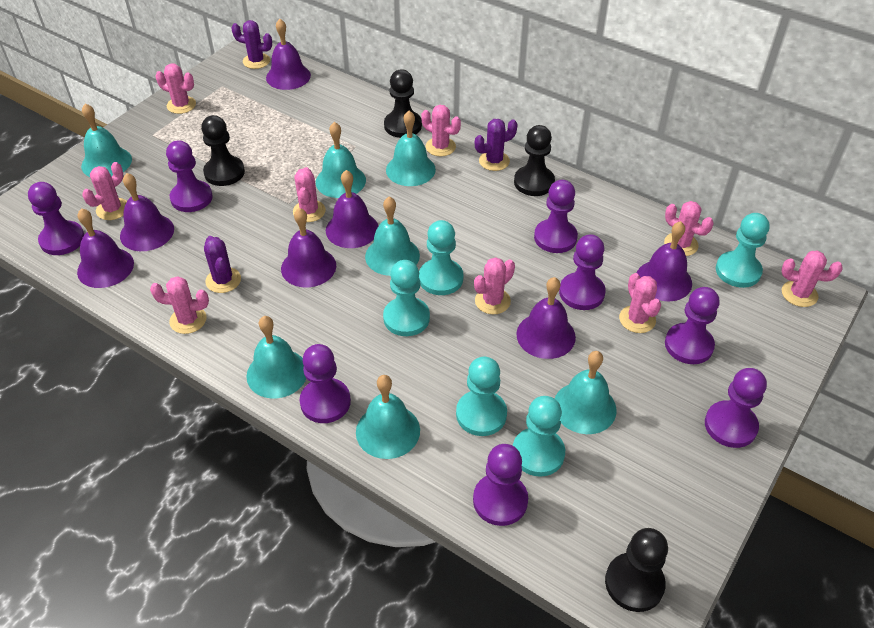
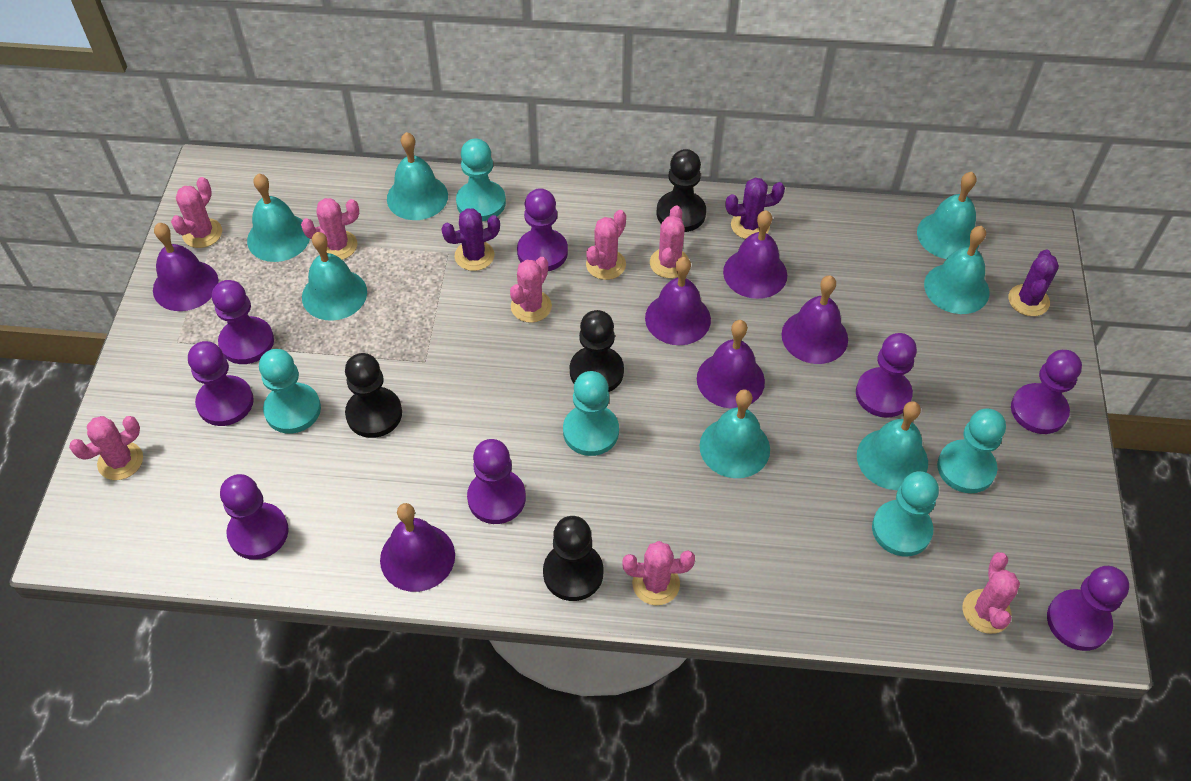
pink cactus: 9 -> 8
purple bell: 7 -> 6

